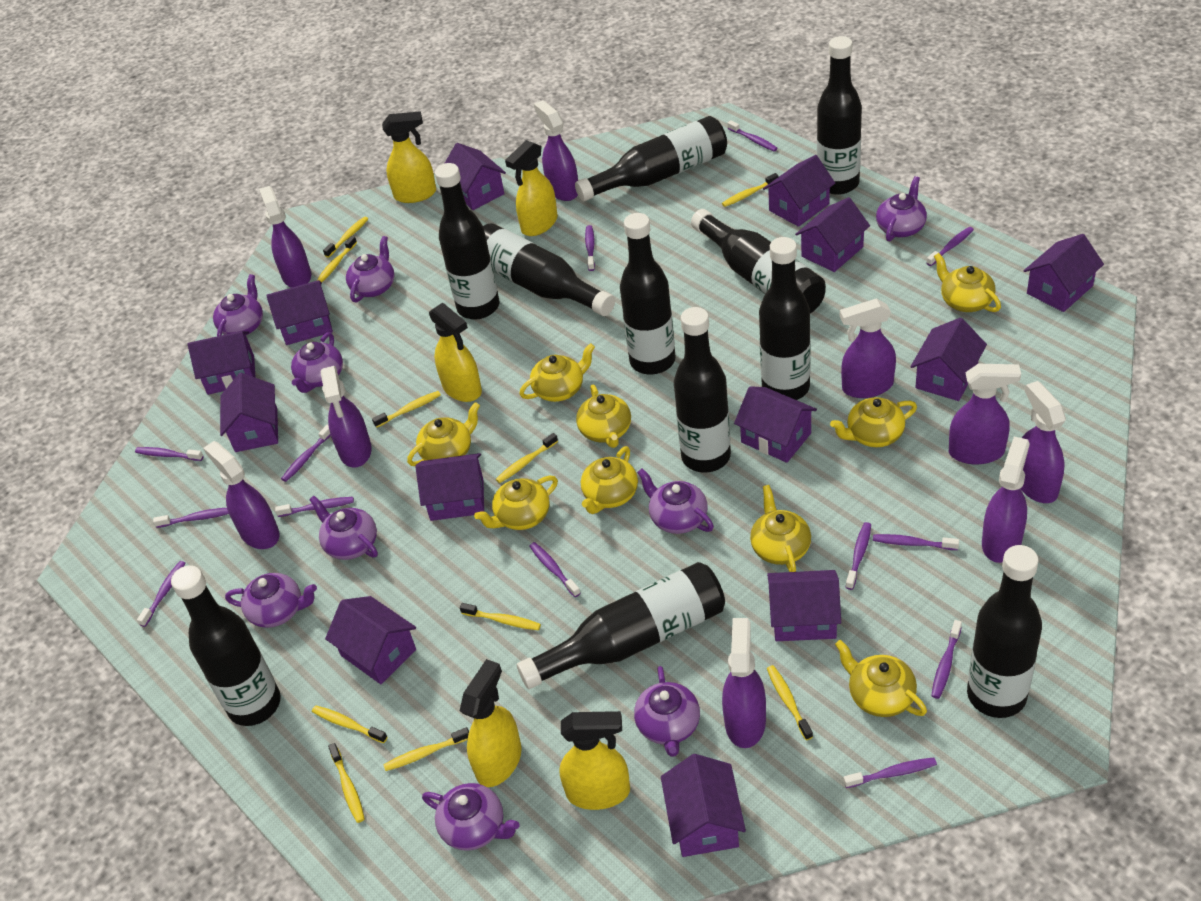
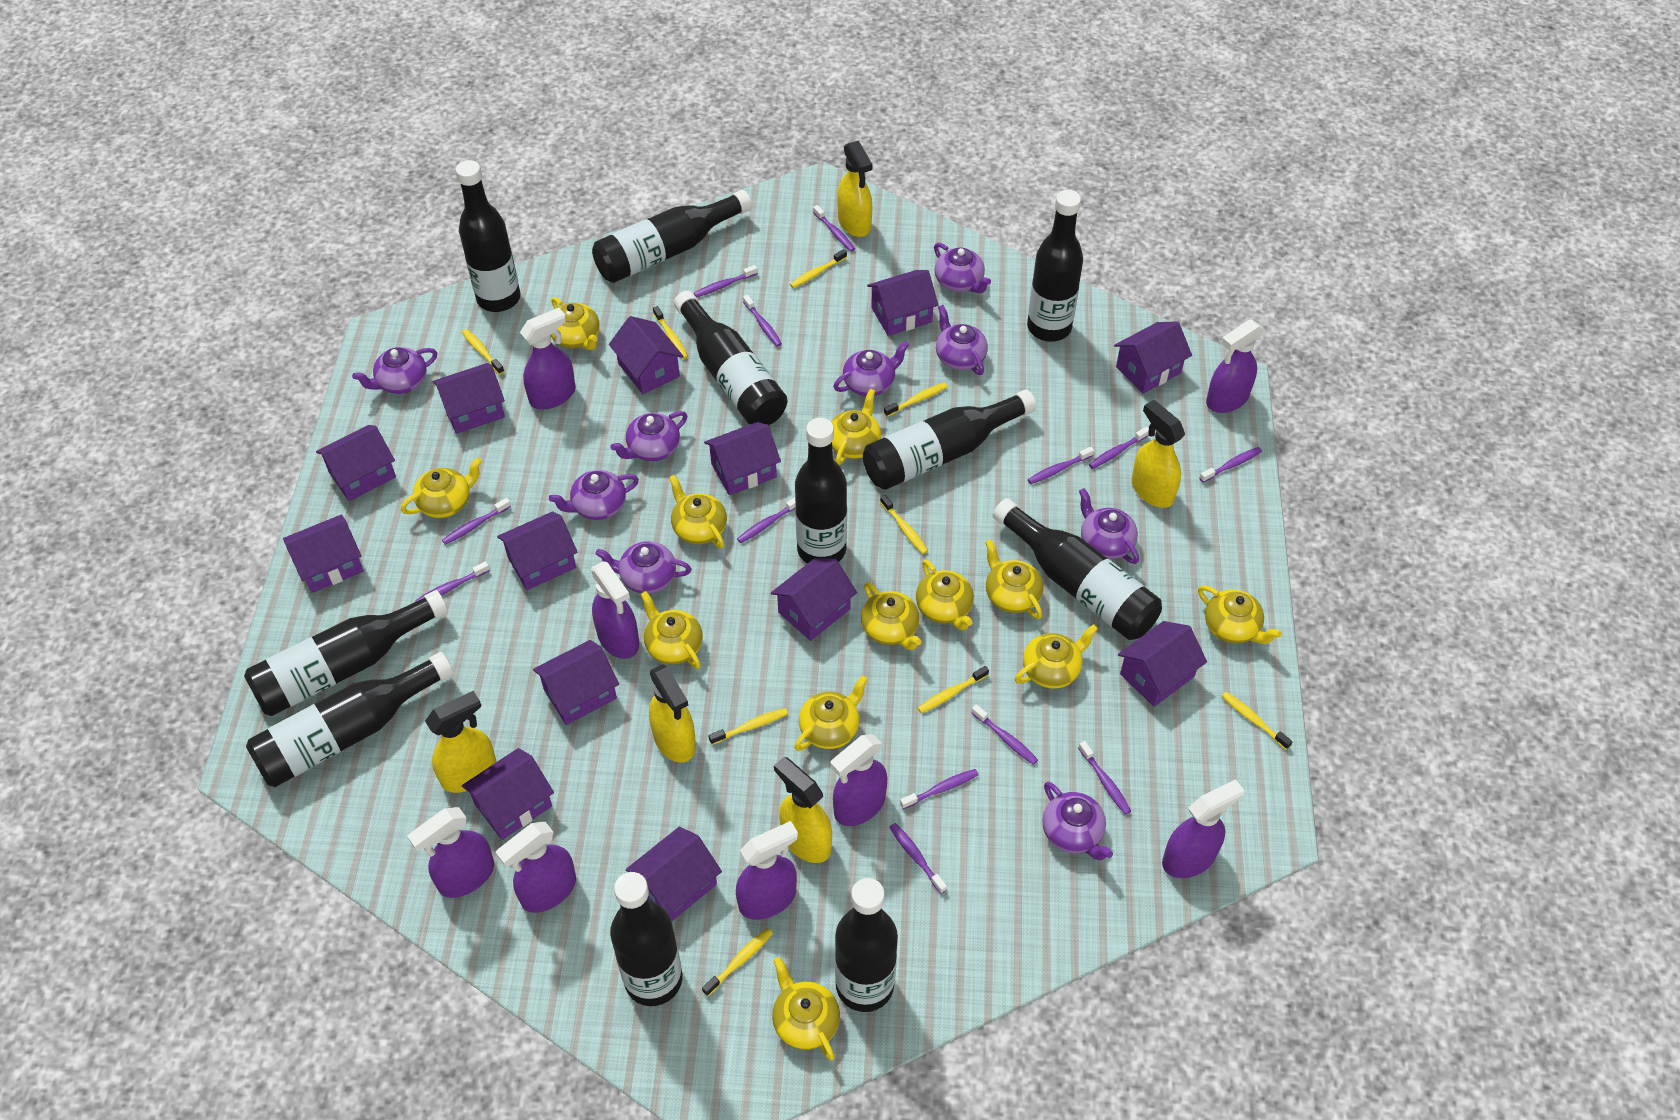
purple spray bottle: 9 -> 8
yellow teapot: 9 -> 12
yellow toothbrush: 10 -> 9

